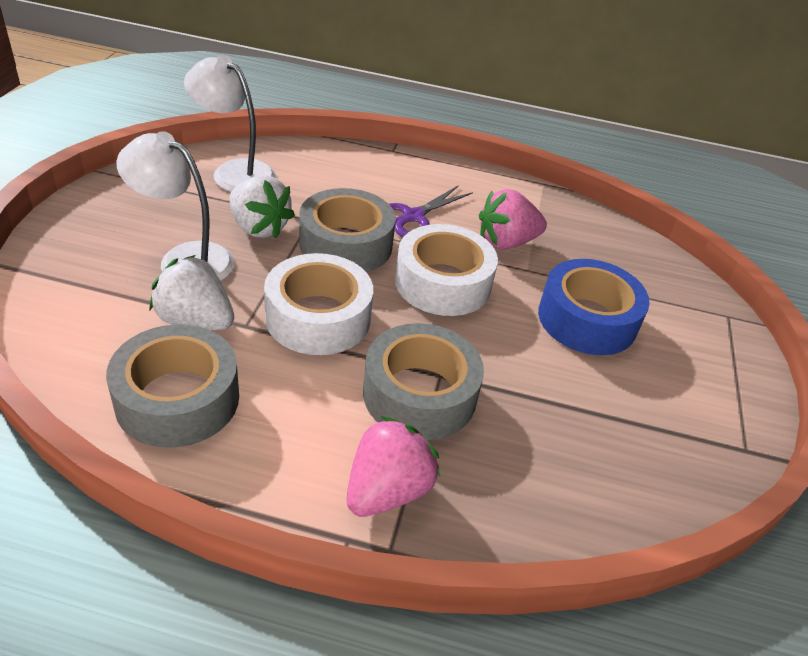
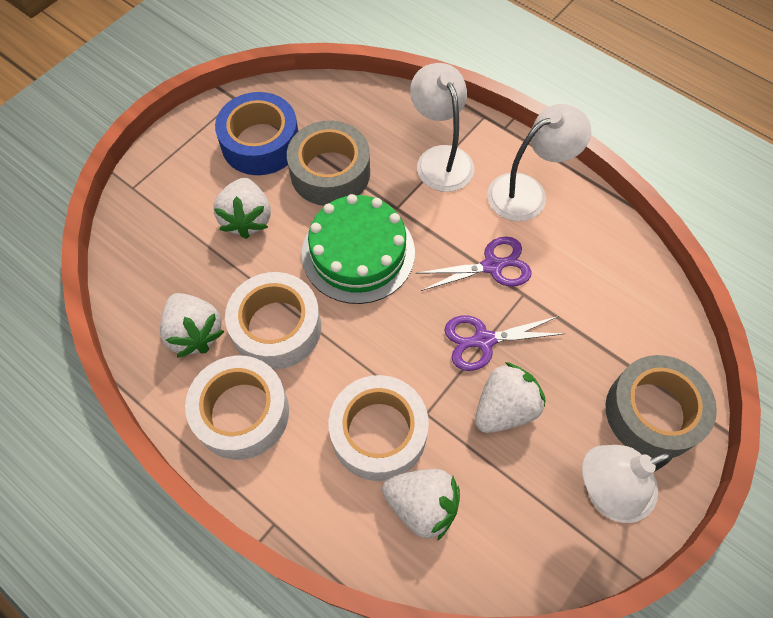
green cake: 0 -> 1
grey tape: 3 -> 2
pink strawberry: 2 -> 0
purple scissors: 1 -> 2
white lamp: 2 -> 3
white strawberry: 2 -> 4
white tape: 2 -> 3

